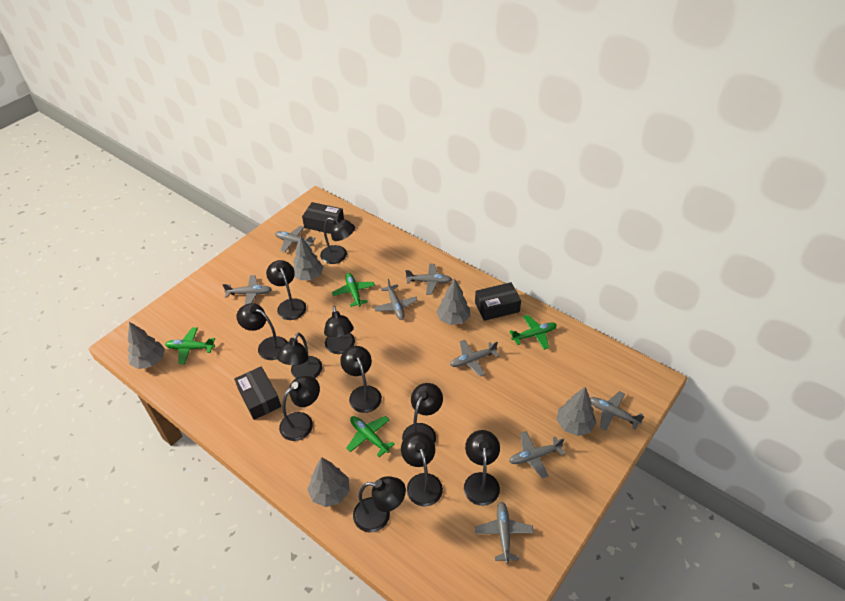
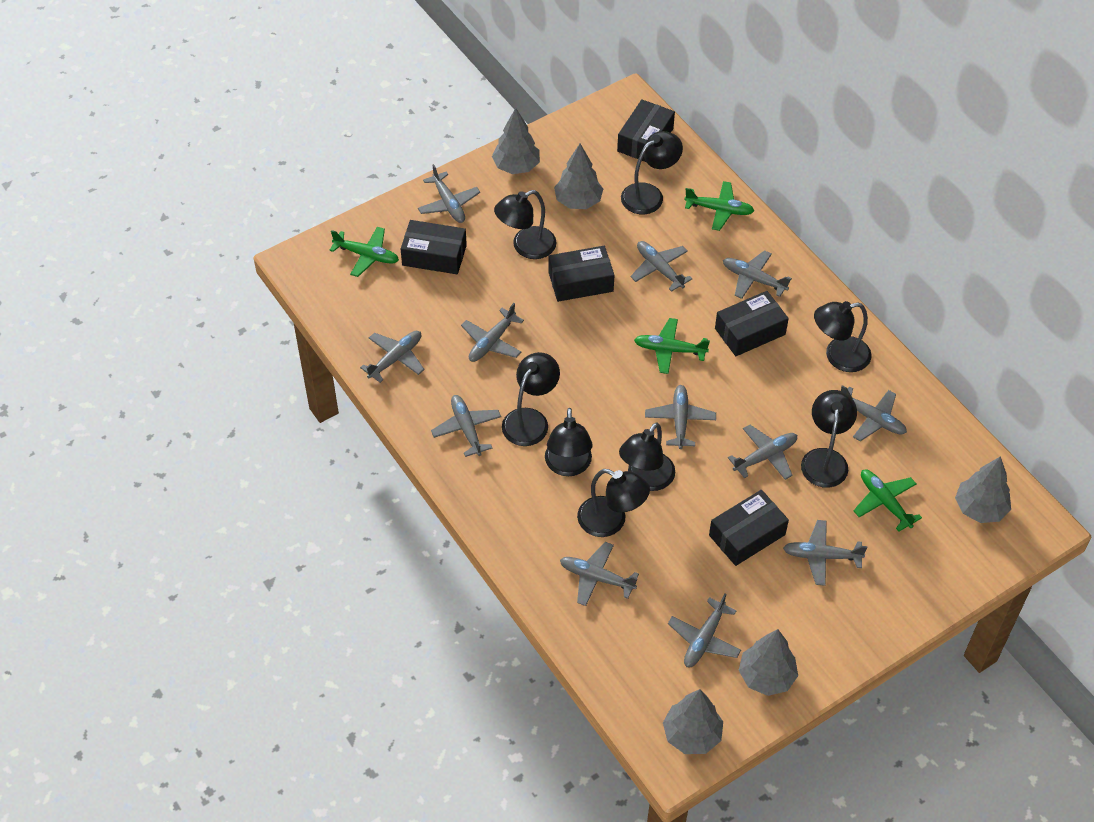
black box: 3 -> 5
black lamp: 11 -> 8
grey plane: 8 -> 12

